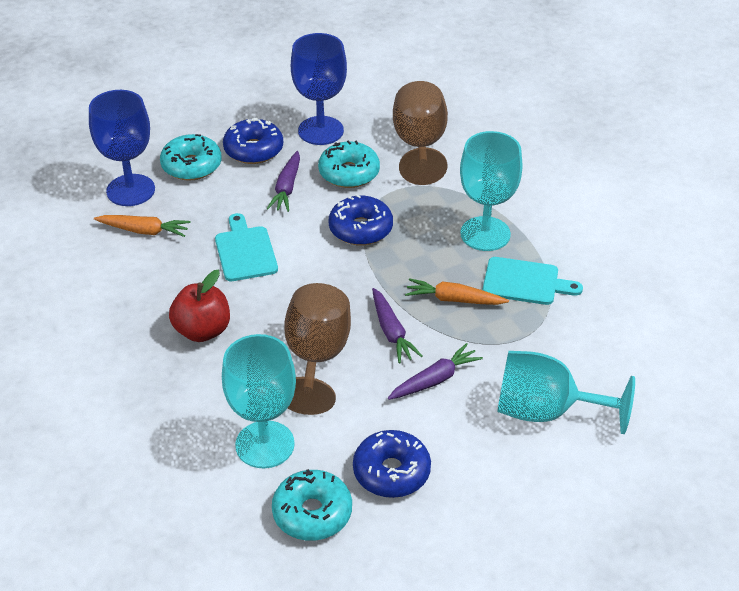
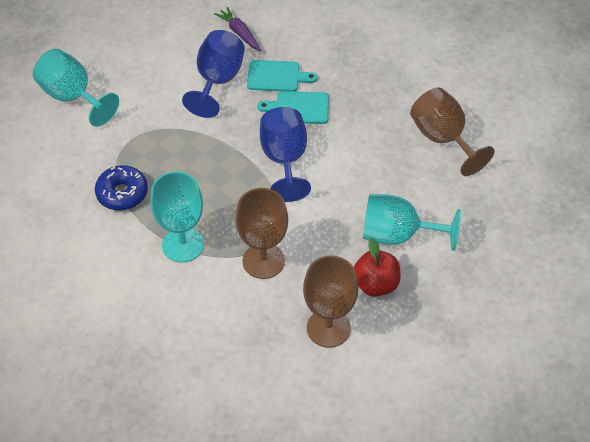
blue donut: 3 -> 1
brown goblet: 2 -> 3
orange carrot: 2 -> 0
purple carrot: 3 -> 1
turquoise donut: 3 -> 0

